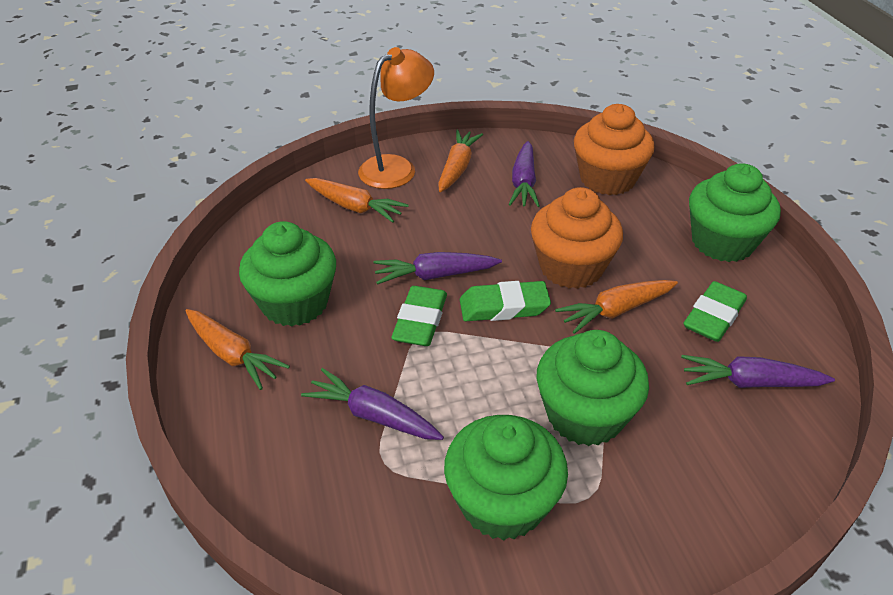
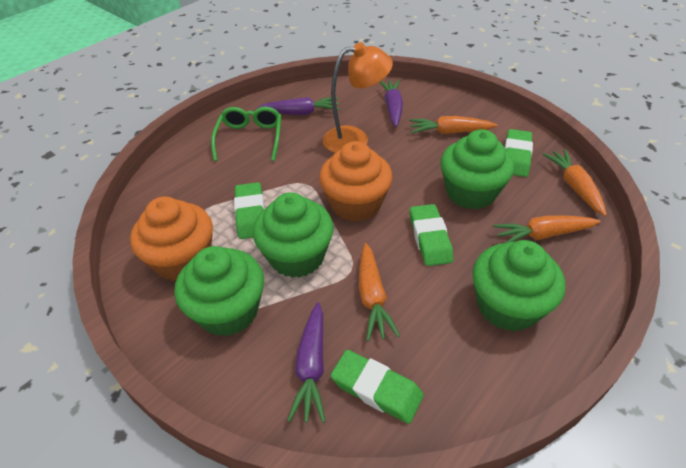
green eraser: 3 -> 4
green glasses: 0 -> 1
purple carrot: 4 -> 3

